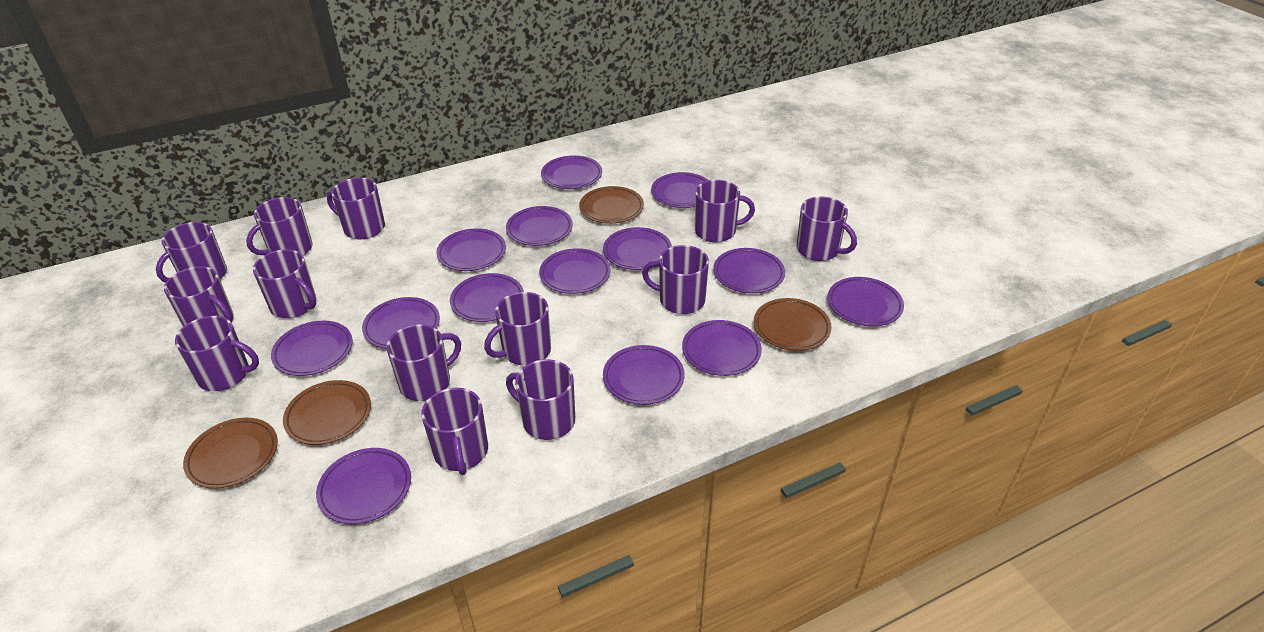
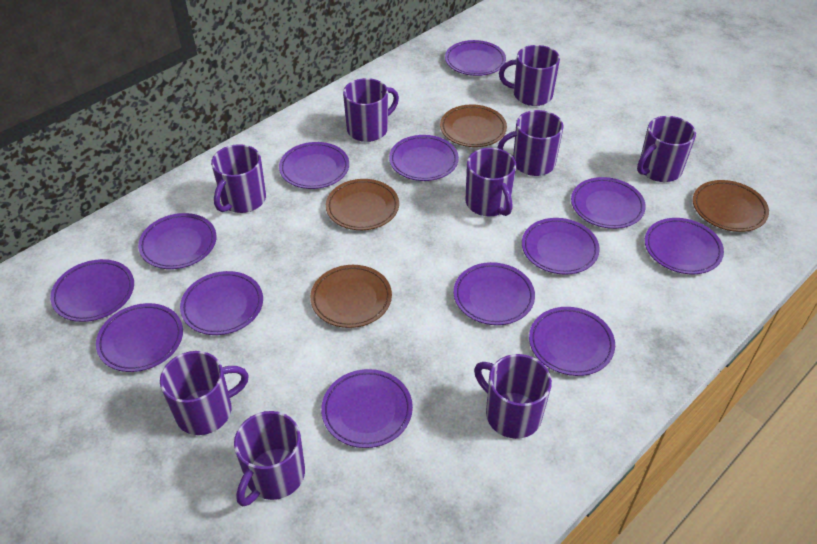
purple mug: 13 -> 9
purple plate: 14 -> 13

